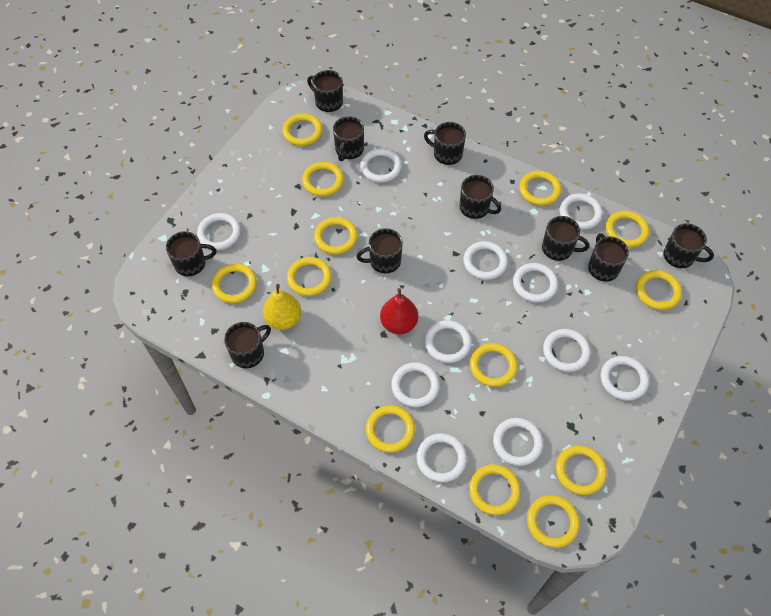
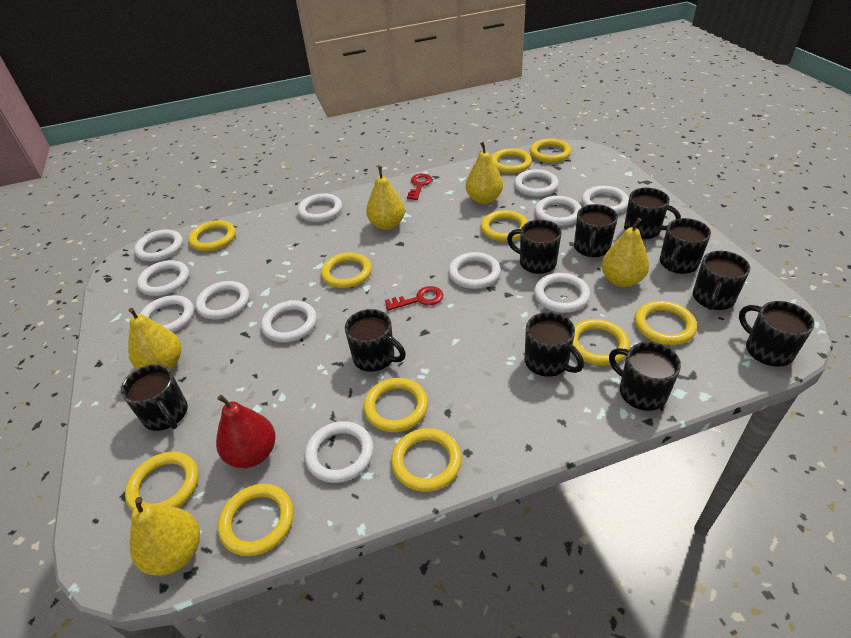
red key: 0 -> 2
white ring: 11 -> 12
yellow pear: 1 -> 5
yellow ring: 13 -> 11

